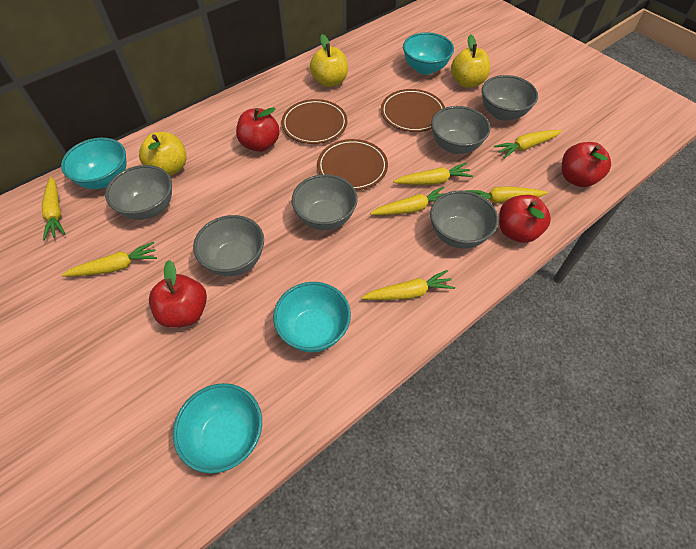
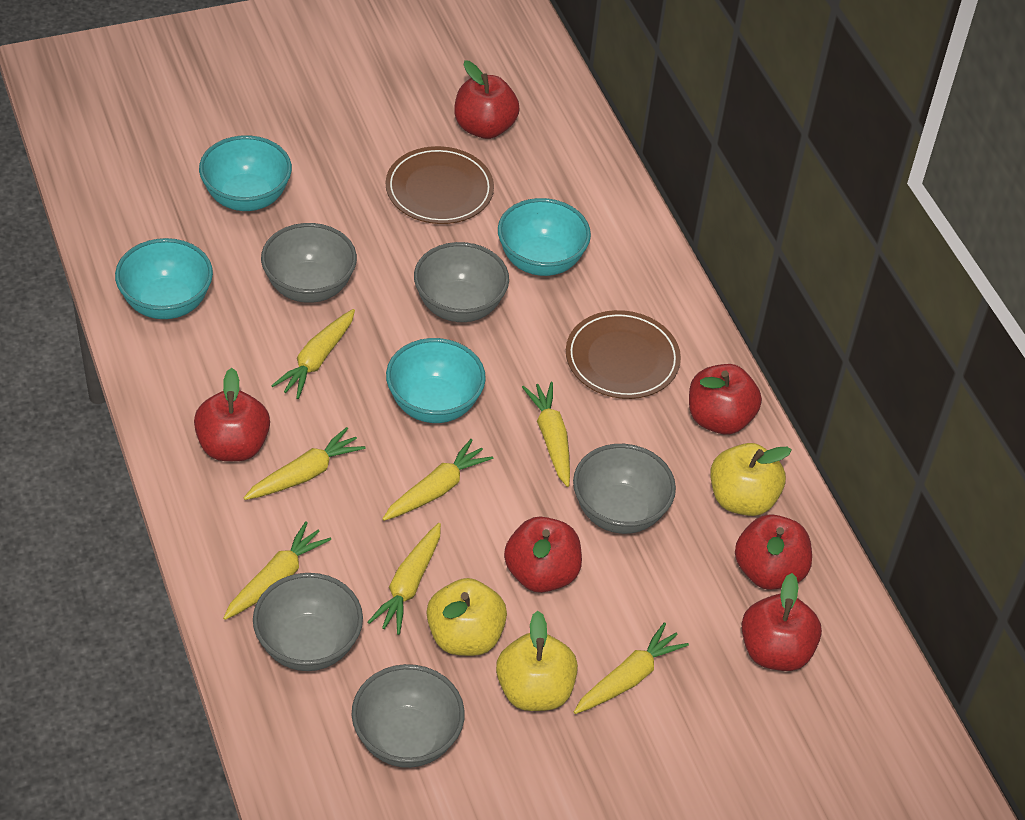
brown plate: 3 -> 2
grey bowl: 6 -> 5
red apple: 4 -> 6

